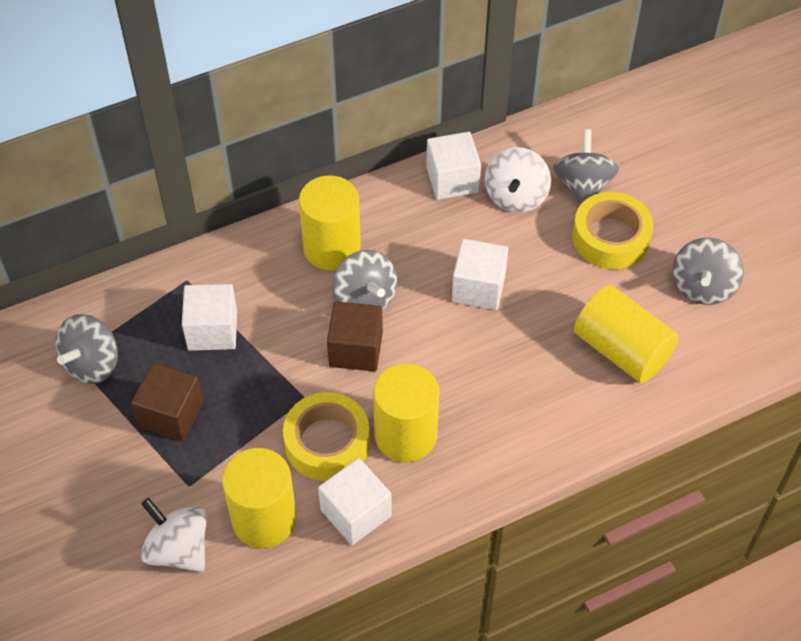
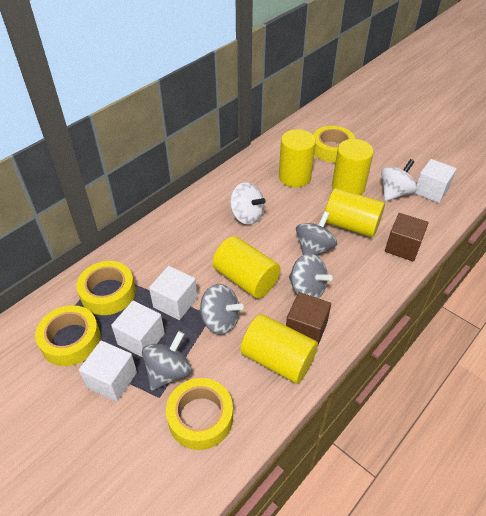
yellow cylinder: 4 -> 5
yellow tape: 2 -> 4

